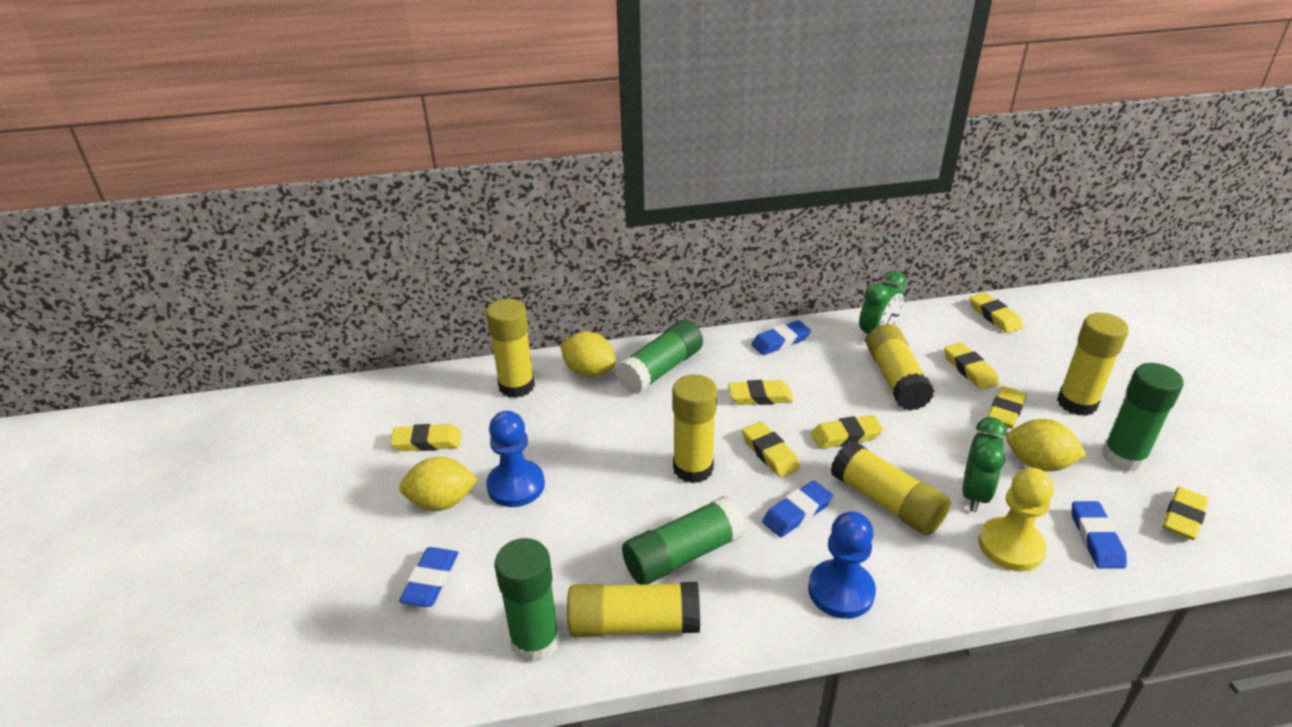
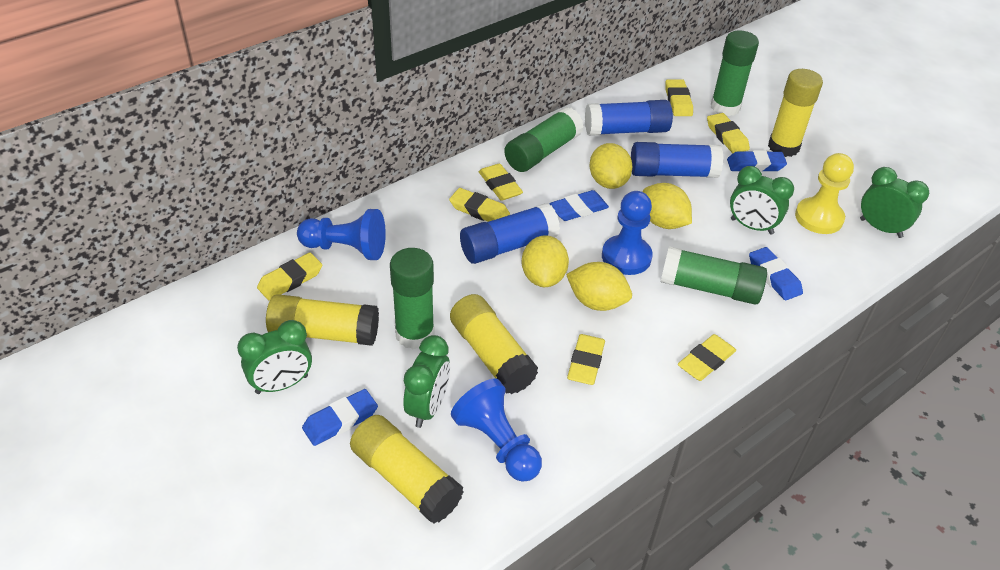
blue glue stick: 0 -> 3
blue pawn: 2 -> 3
green clock: 2 -> 4
yellow eraser: 8 -> 7
yellow glue stick: 6 -> 4
yellow lemon: 3 -> 4

